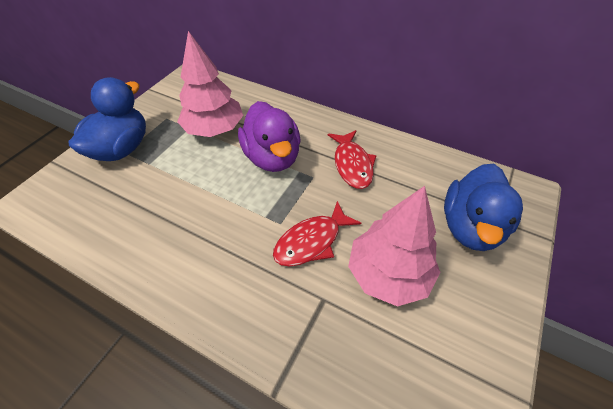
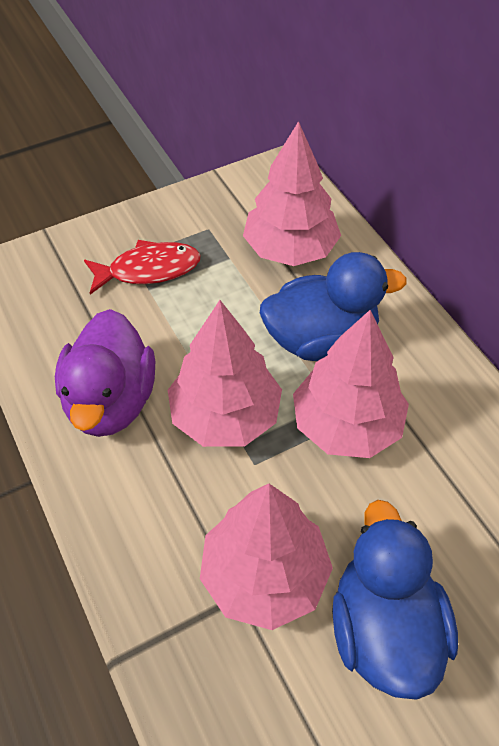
pink tree: 2 -> 4
red fish: 2 -> 1

